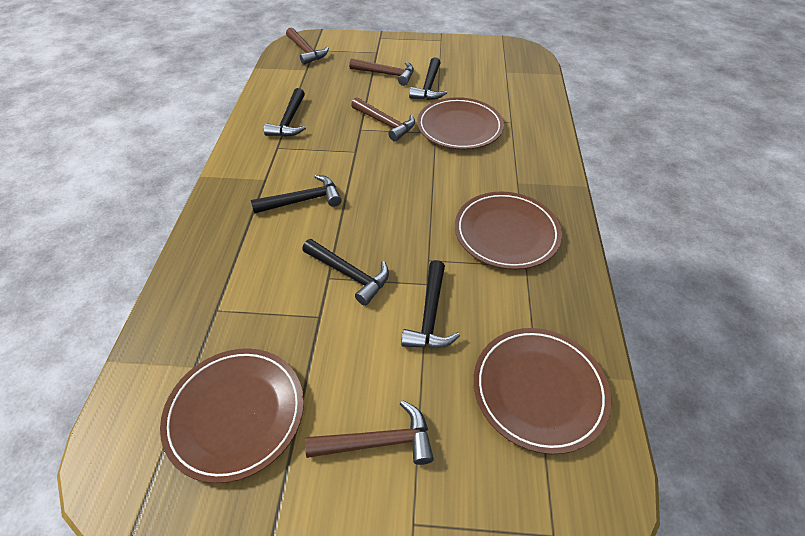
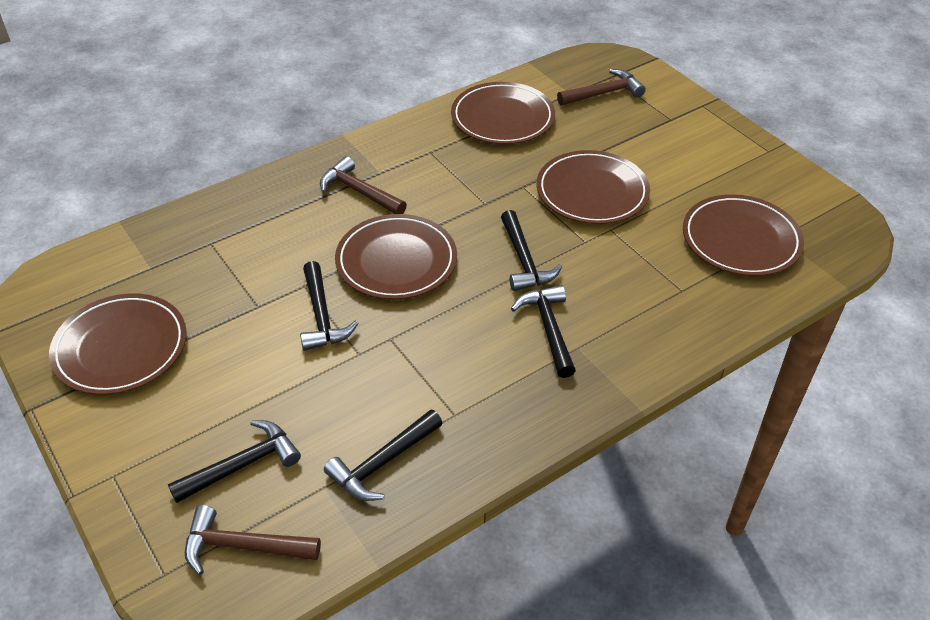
brown hammer: 4 -> 3
brown plate: 4 -> 5

